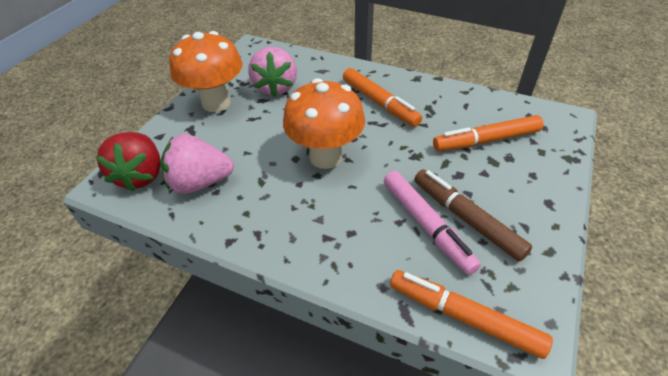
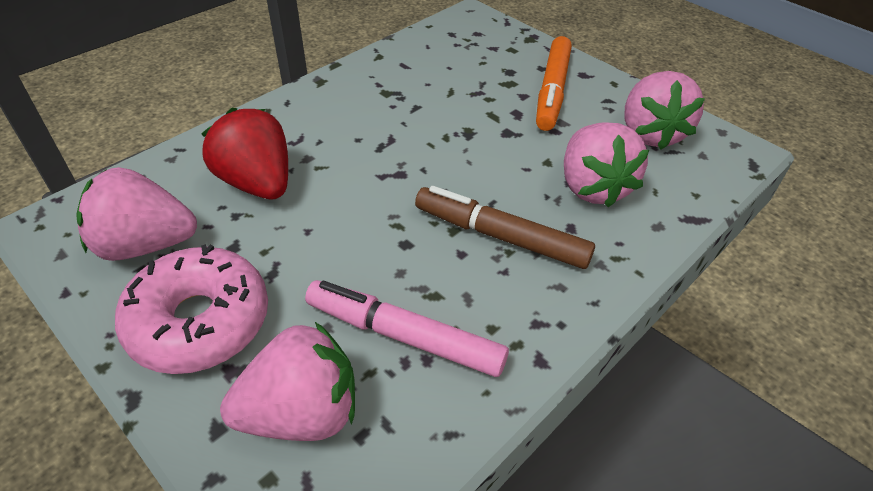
orange marker: 3 -> 1
orange mushroom: 2 -> 0
pink donut: 0 -> 1
pink strawberry: 2 -> 4

